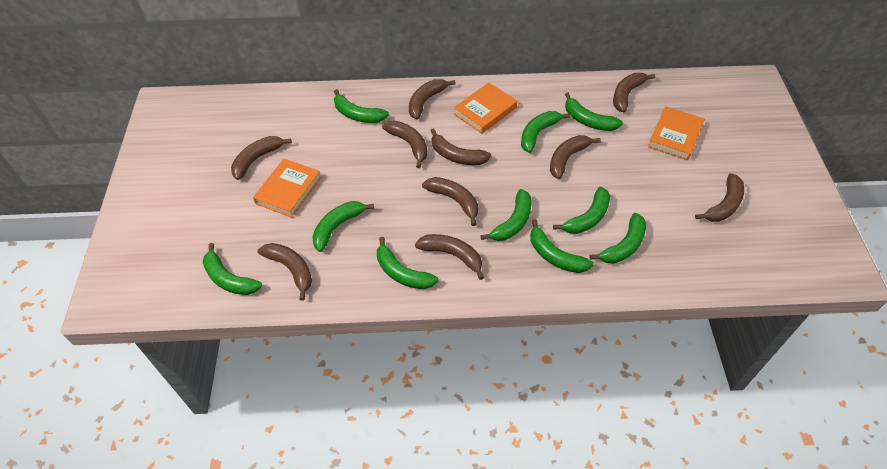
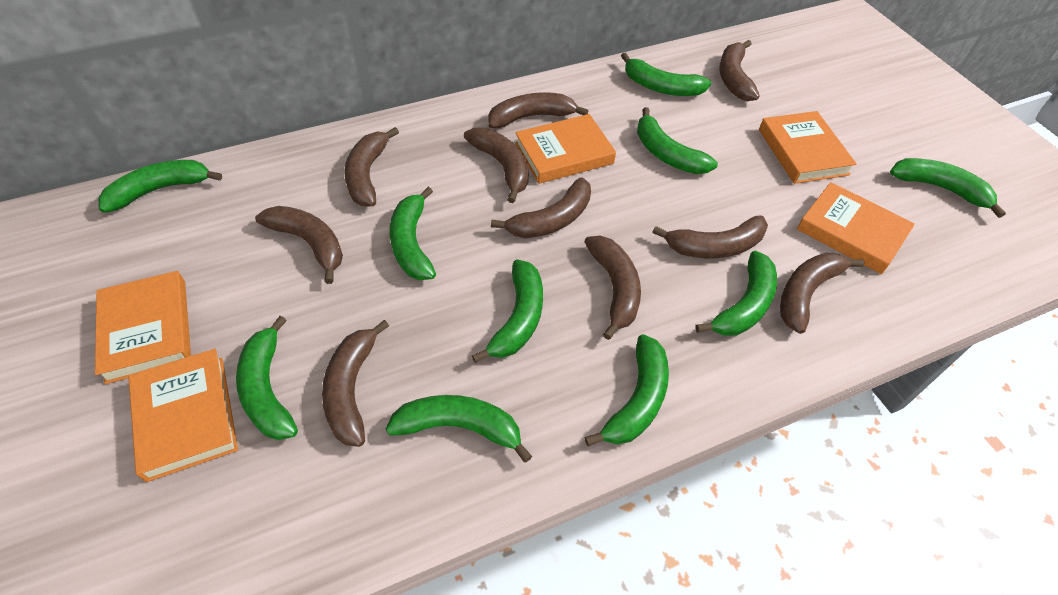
orange book: 3 -> 5

